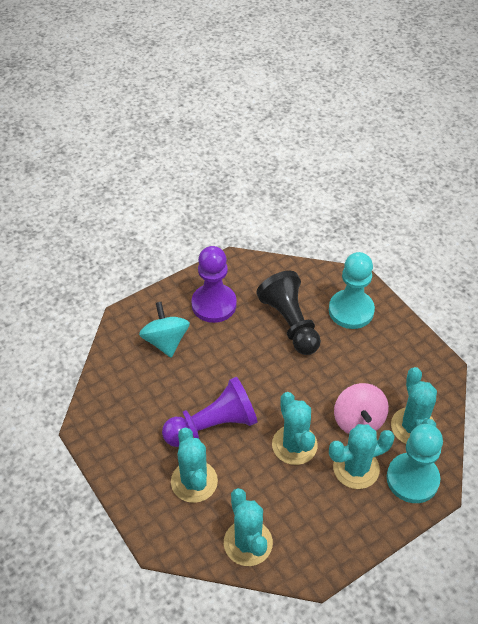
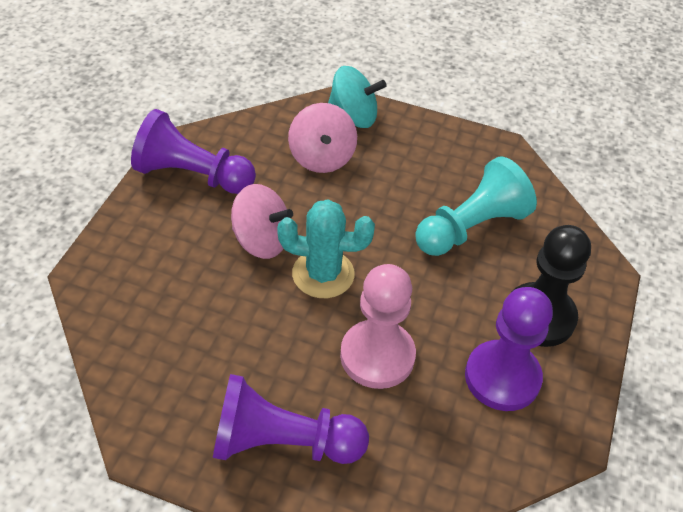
pink pawn: 0 -> 1
pink spinning top: 1 -> 2
purple pawn: 2 -> 3
turquoise cactus: 5 -> 1
turquoise pawn: 2 -> 1

